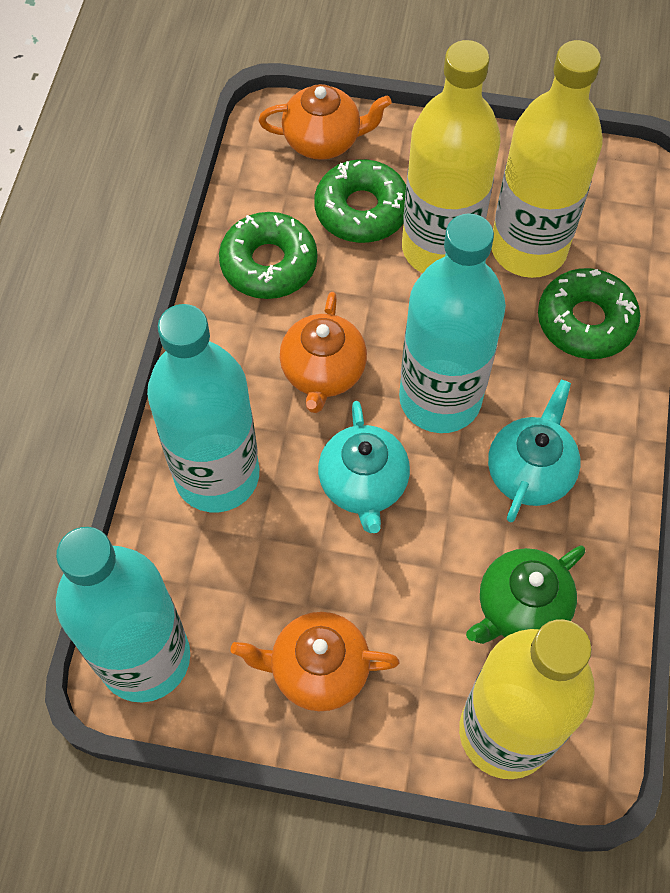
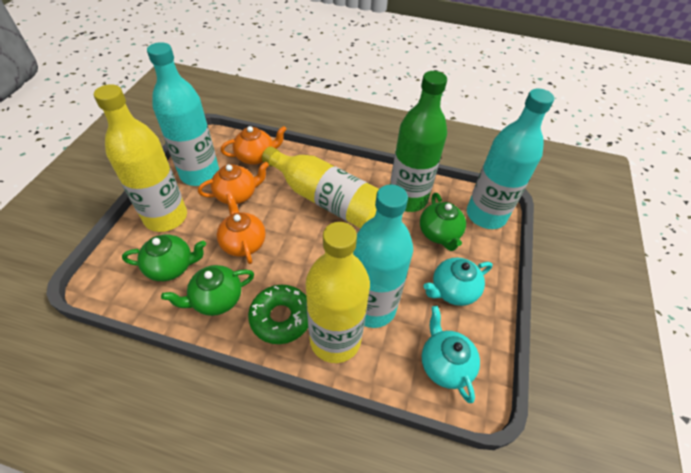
green bottle: 0 -> 1
green donut: 3 -> 1
green teapot: 1 -> 3

